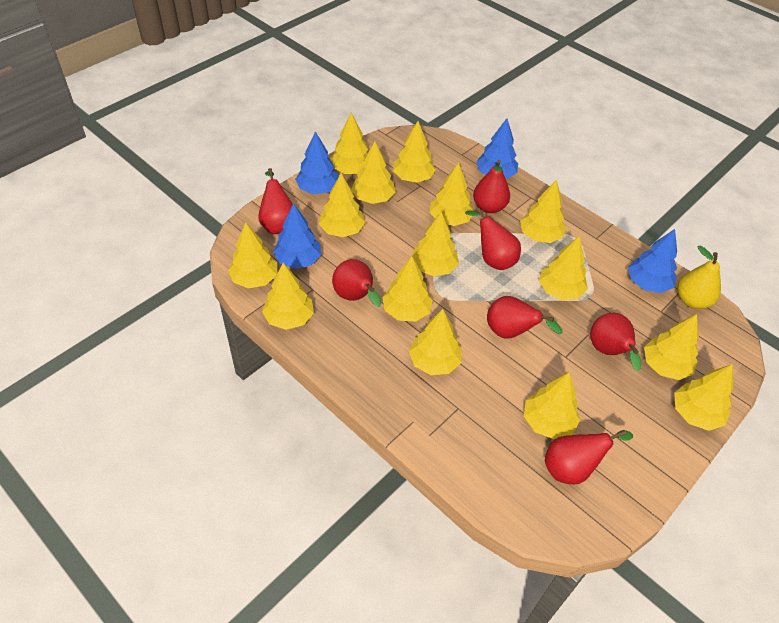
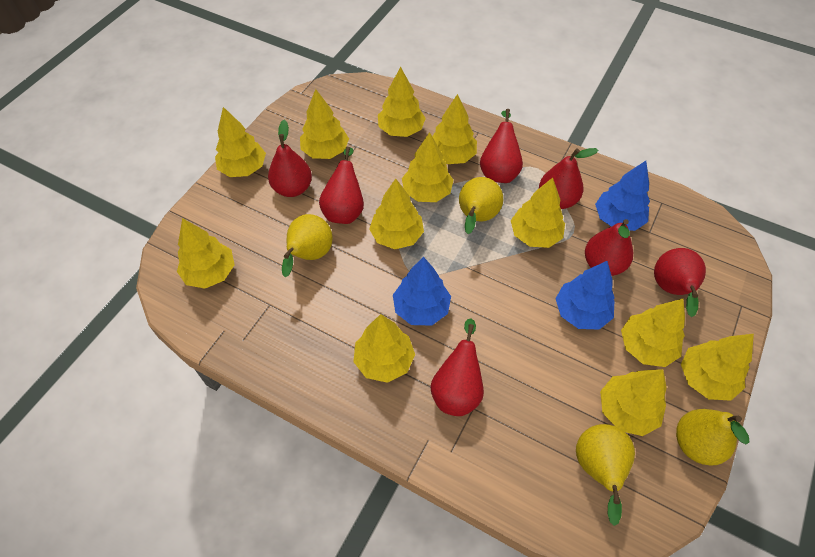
blue tree: 4 -> 3
yellow pear: 1 -> 4
yellow tree: 15 -> 12

